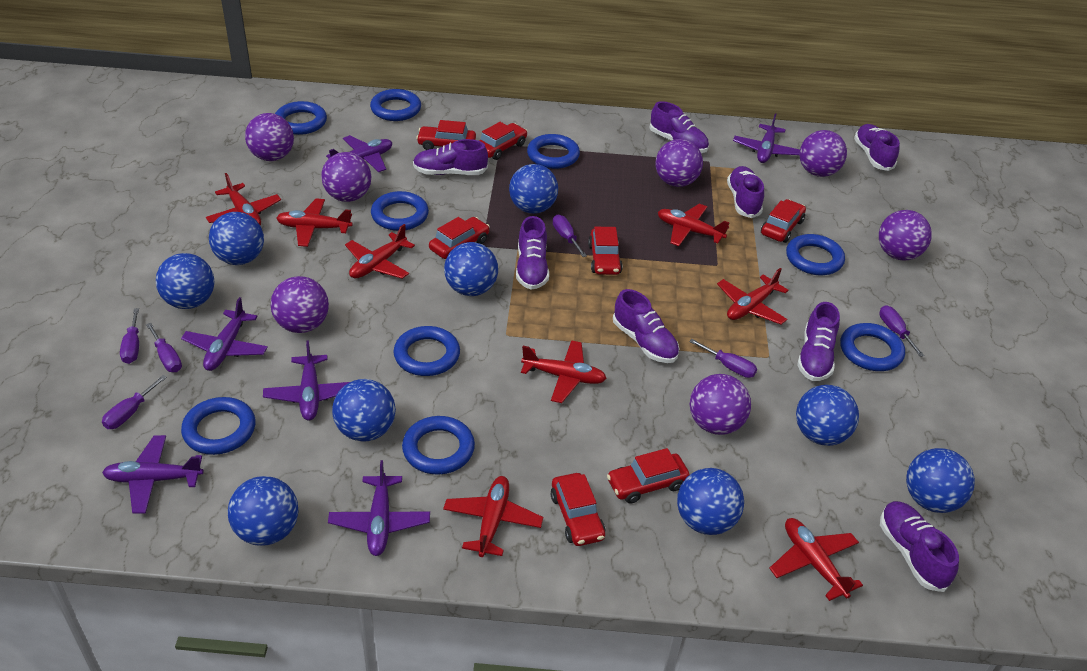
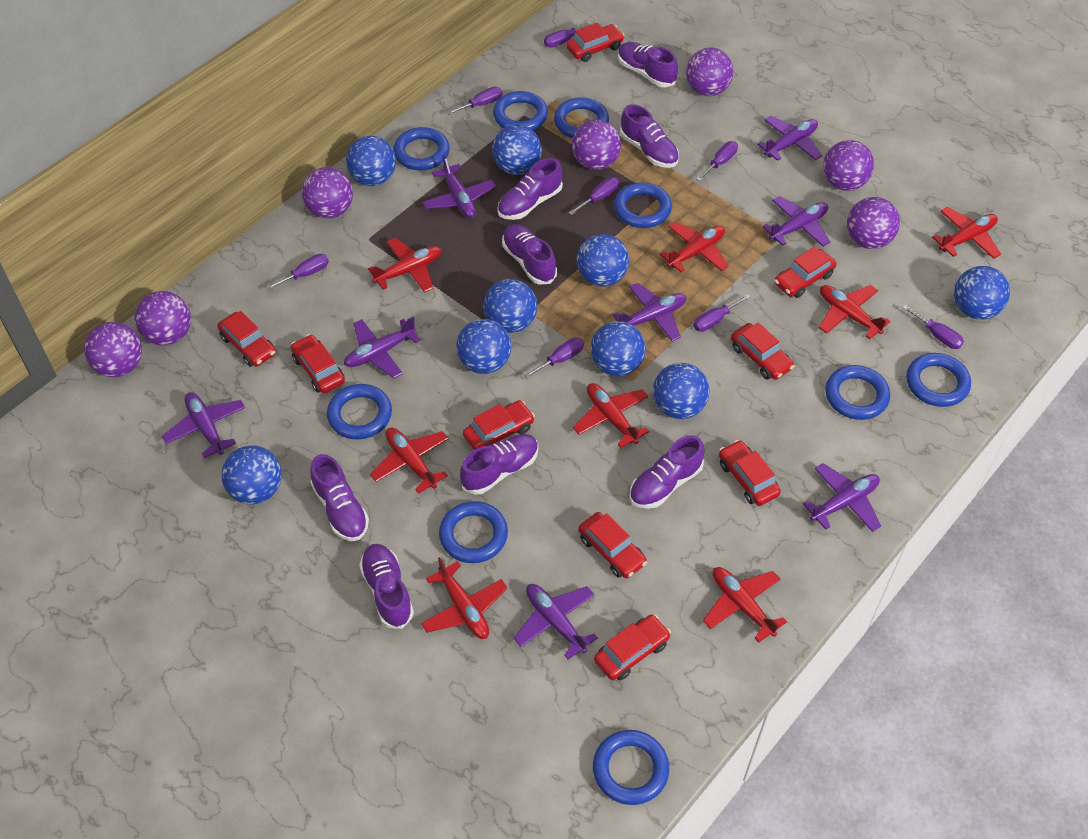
purple plane: 6 -> 8
purple screwdriver: 6 -> 8
red car: 7 -> 9

